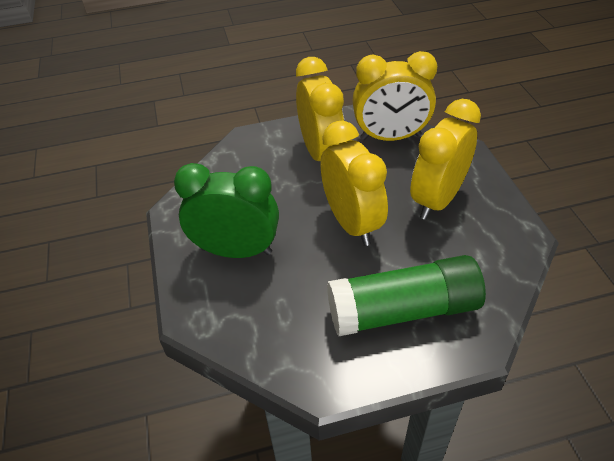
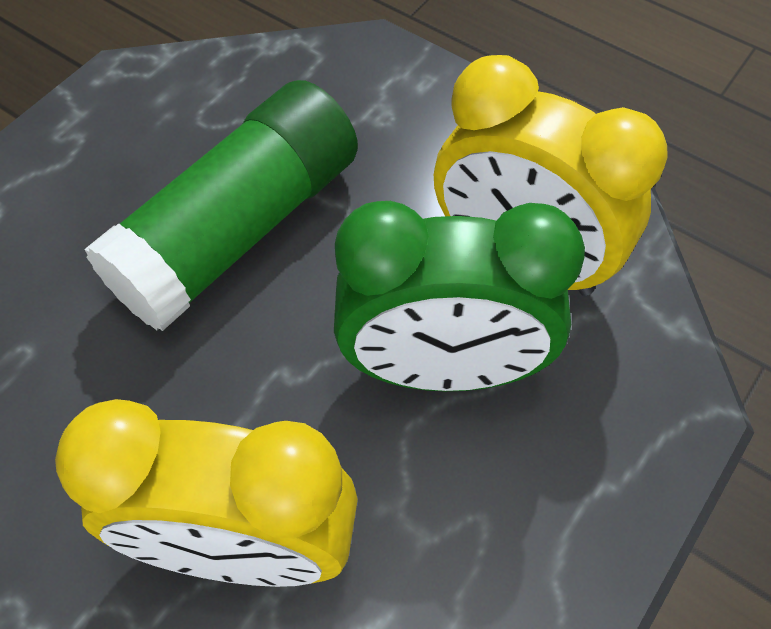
yellow clock: 4 -> 2

